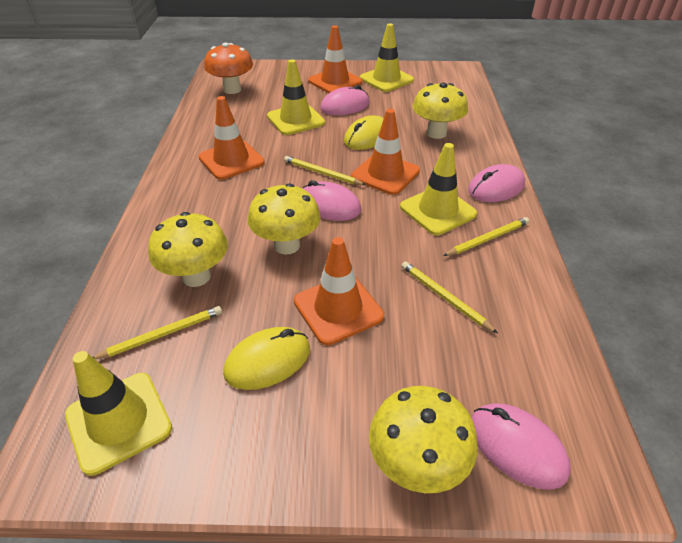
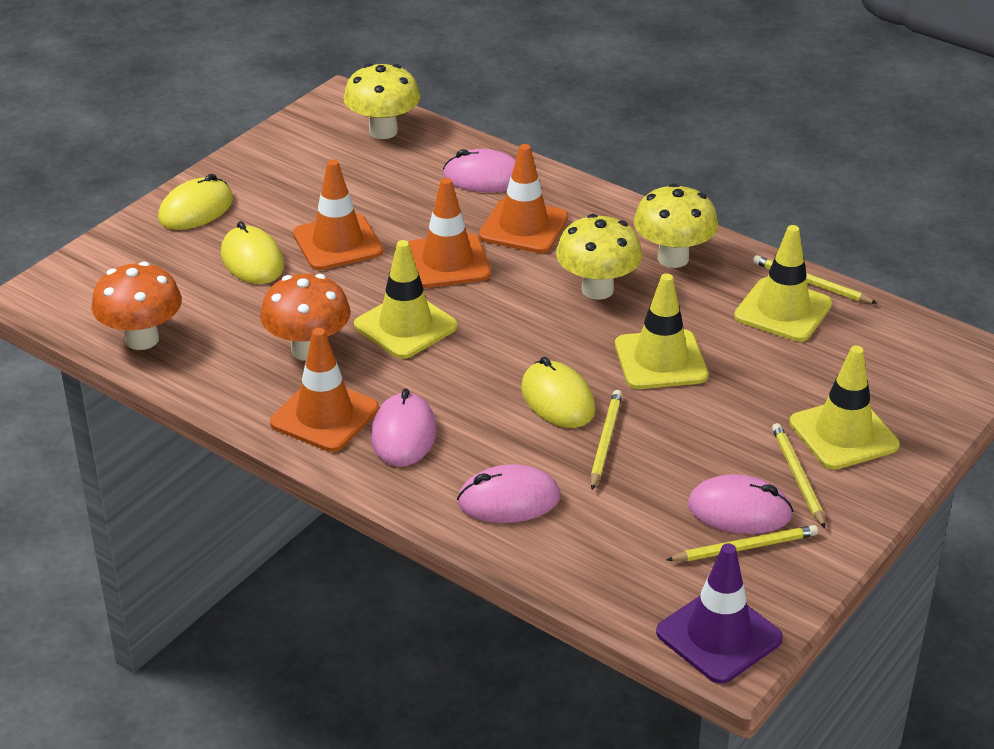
orange mushroom: 1 -> 2
purple traffic cone: 0 -> 1
yellow mouse: 2 -> 3
yellow mushroom: 4 -> 3

